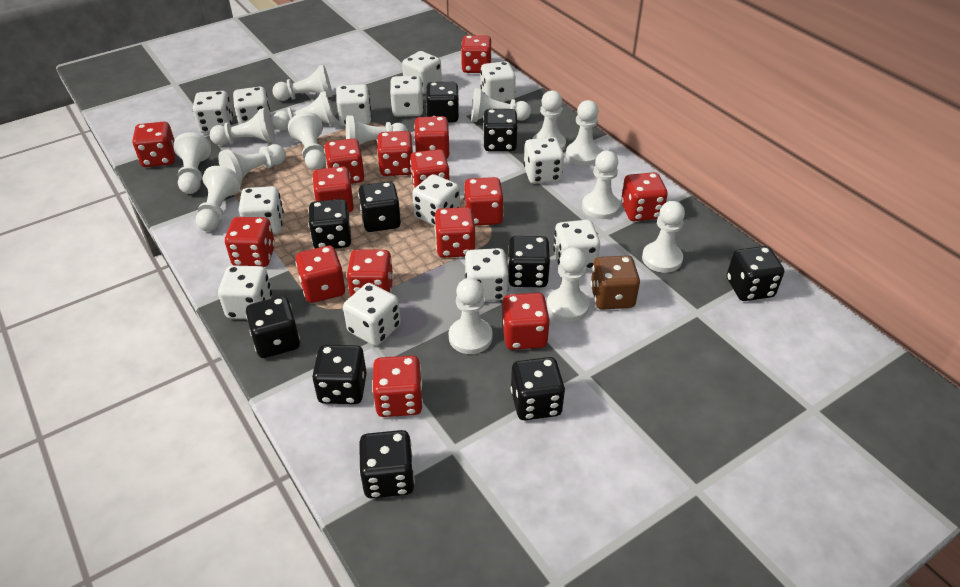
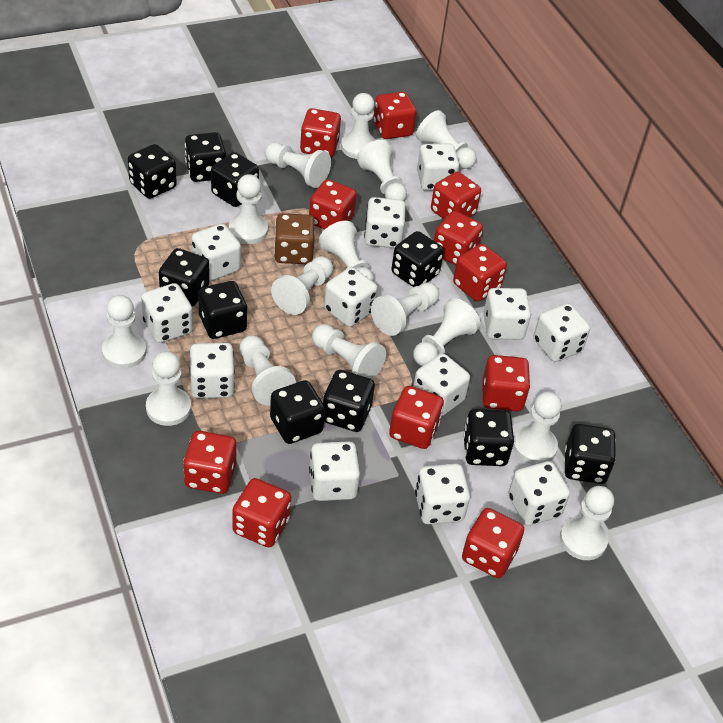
red dice: 15 -> 11
white dice: 13 -> 12

